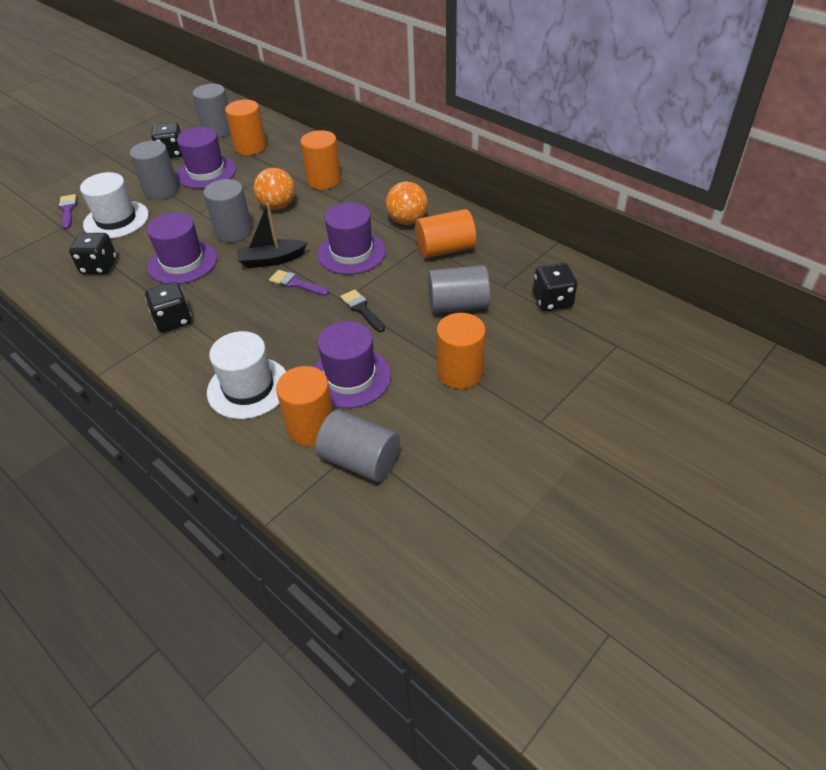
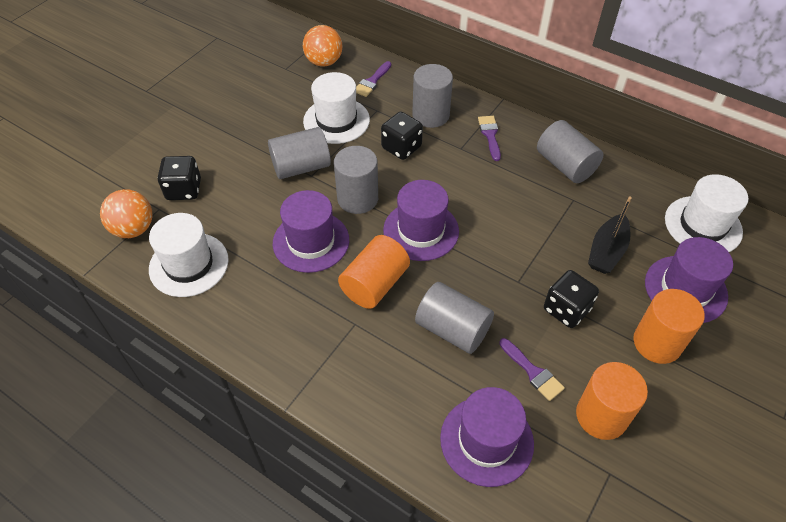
black brush: 1 -> 0
black dice: 4 -> 3
orange cylinder: 5 -> 3
purple brush: 2 -> 3
white hat: 2 -> 3

